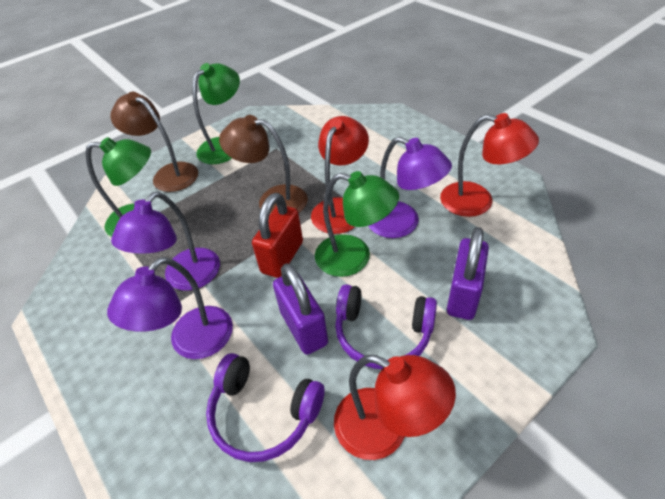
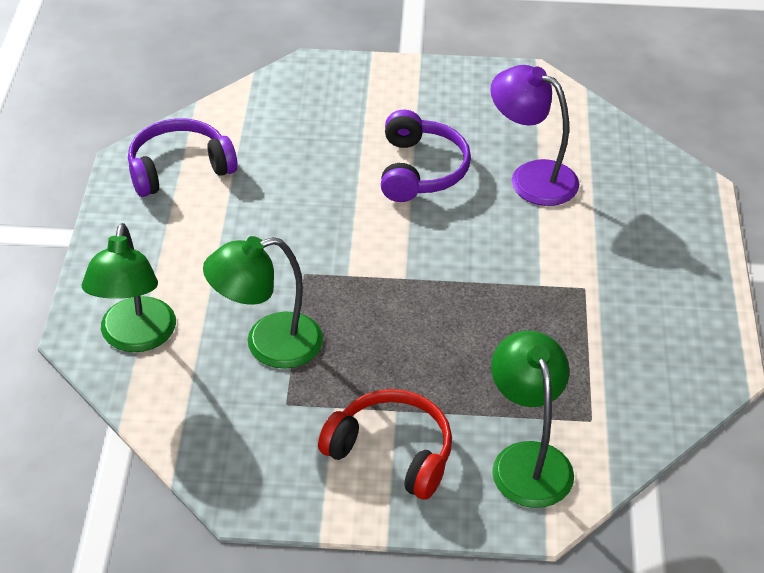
brown lamp: 2 -> 0
purple lamp: 3 -> 1
purple padlock: 2 -> 0
red headphones: 0 -> 1
red lamp: 3 -> 0
red padlock: 1 -> 0

